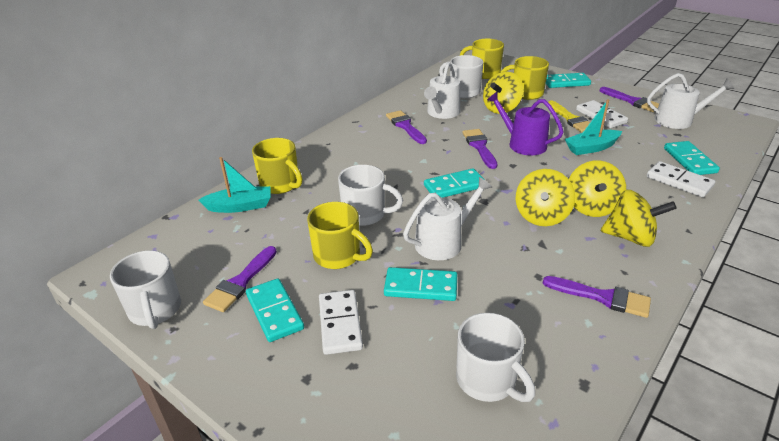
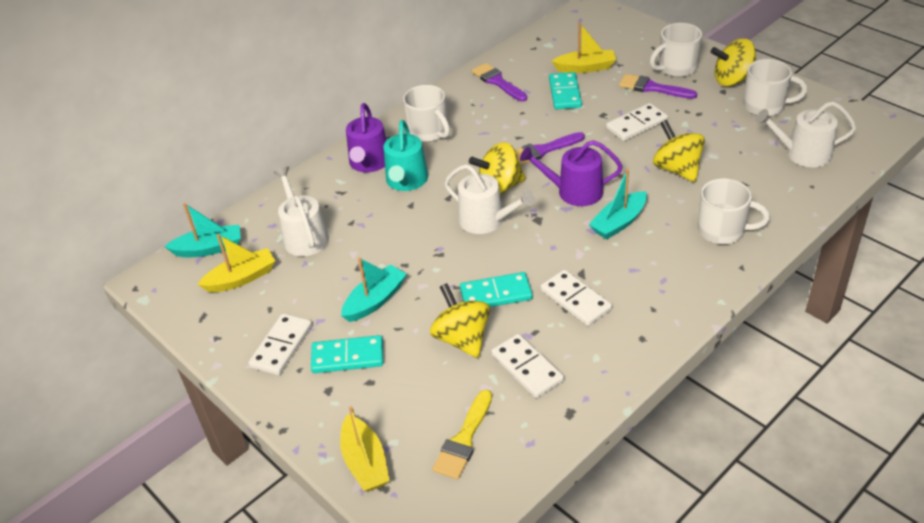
purple brush: 5 -> 3
purple watering can: 1 -> 2
turquoise boat: 2 -> 3
turquoise domino: 5 -> 3
turquoise watering can: 0 -> 1
white domino: 3 -> 4
yellow boat: 0 -> 3
yellow mug: 4 -> 0

